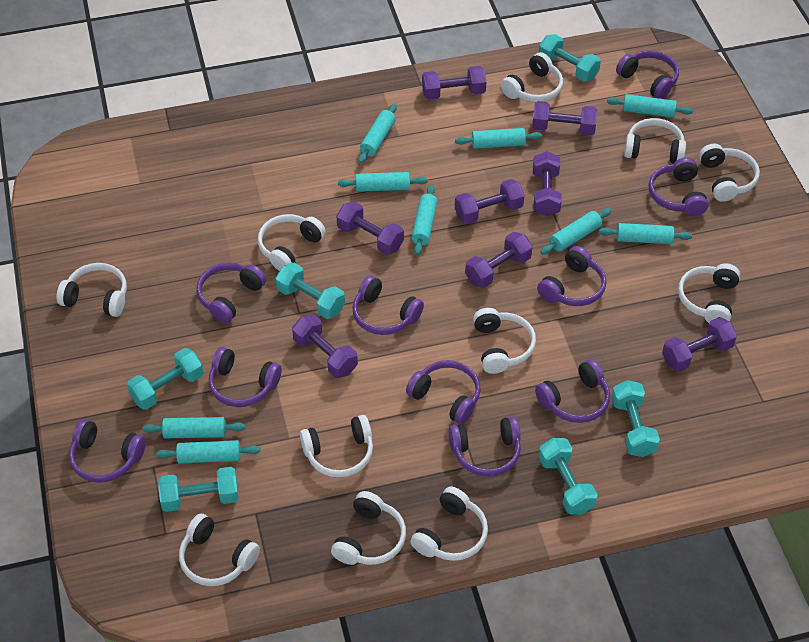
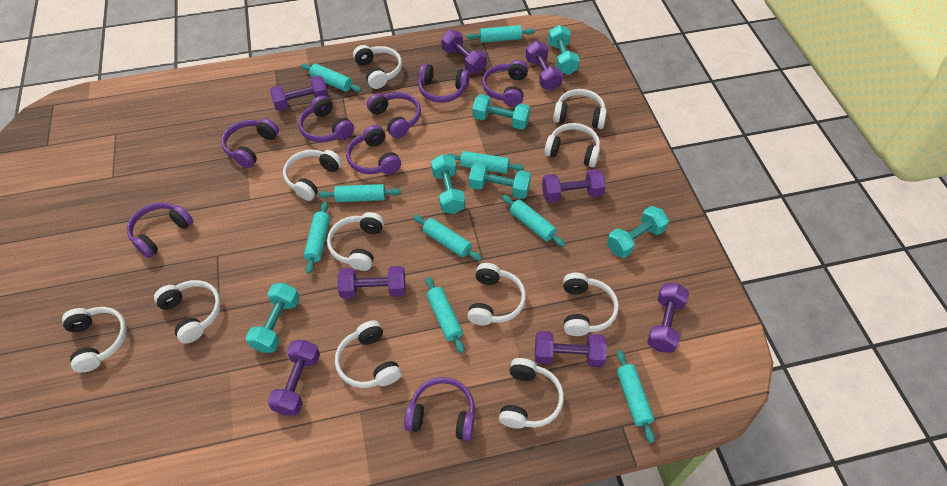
purple headphones: 10 -> 8

